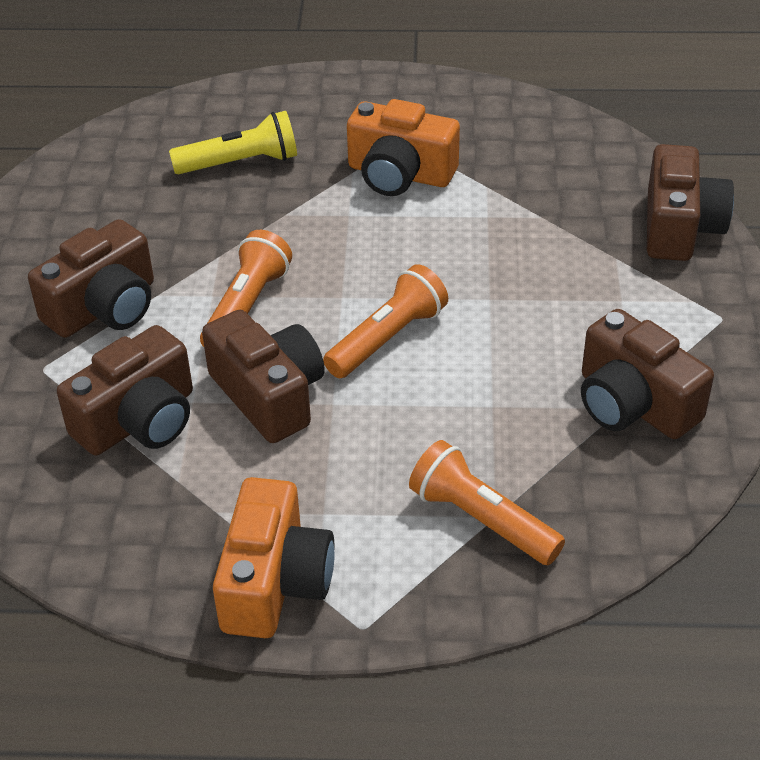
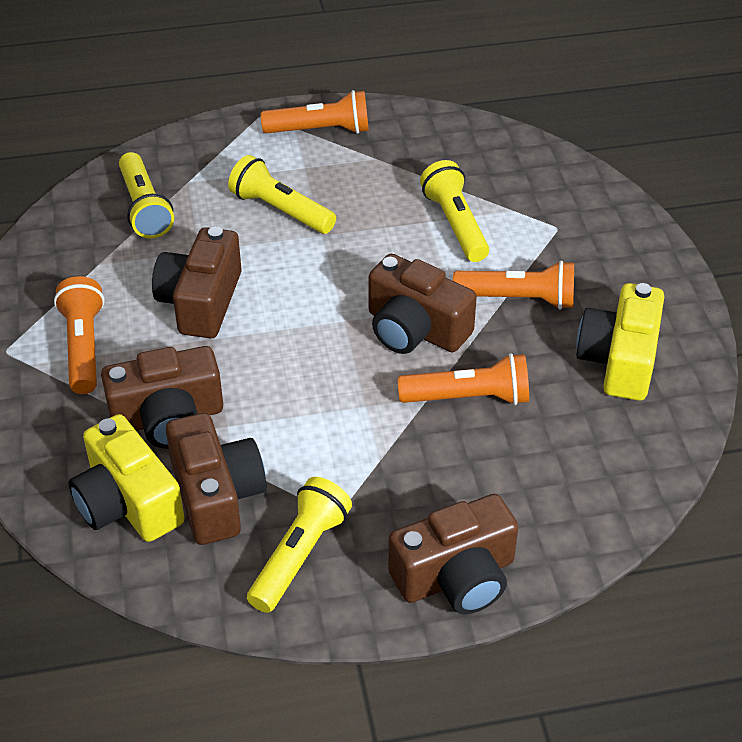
orange camera: 2 -> 0
orange flashlight: 3 -> 4
yellow camera: 0 -> 2
yellow flashlight: 1 -> 4

